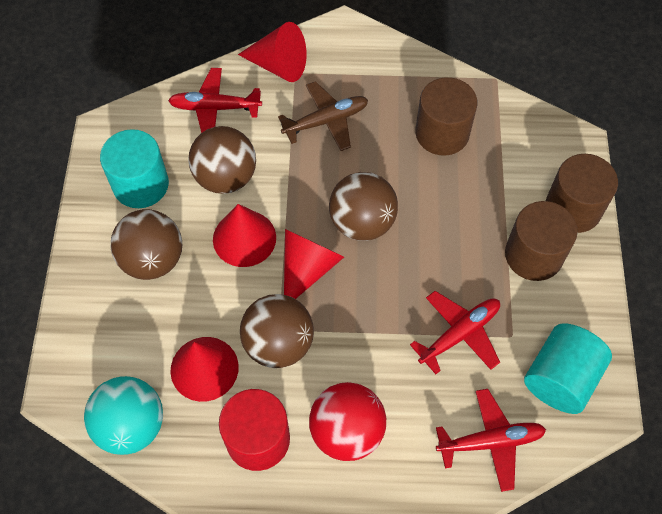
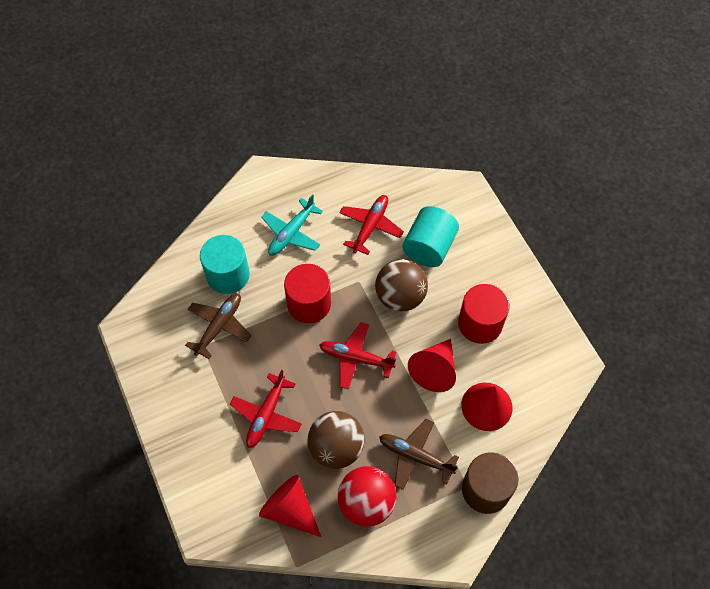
brown ball: 4 -> 2
brown cylinder: 3 -> 1
brown plane: 1 -> 2
red cone: 4 -> 3
red cylinder: 1 -> 2
turquoise ball: 1 -> 0
turquoise plane: 0 -> 1

